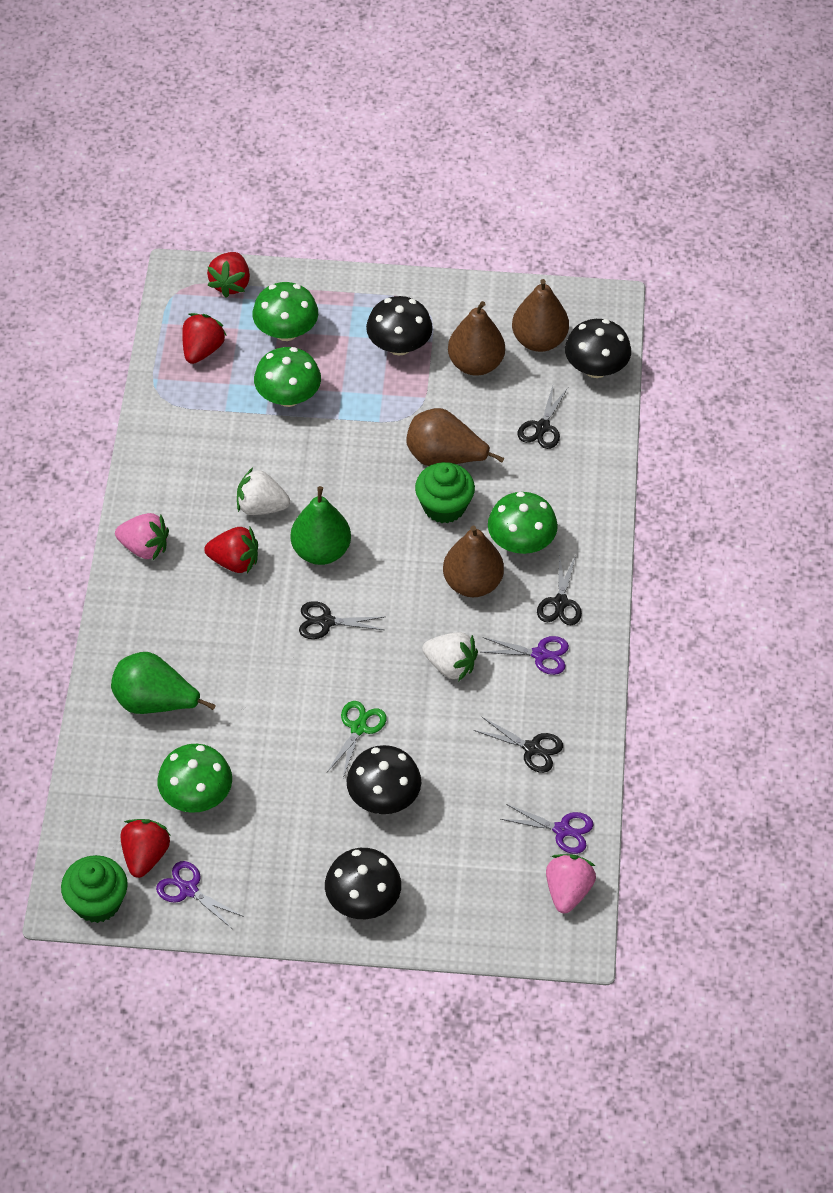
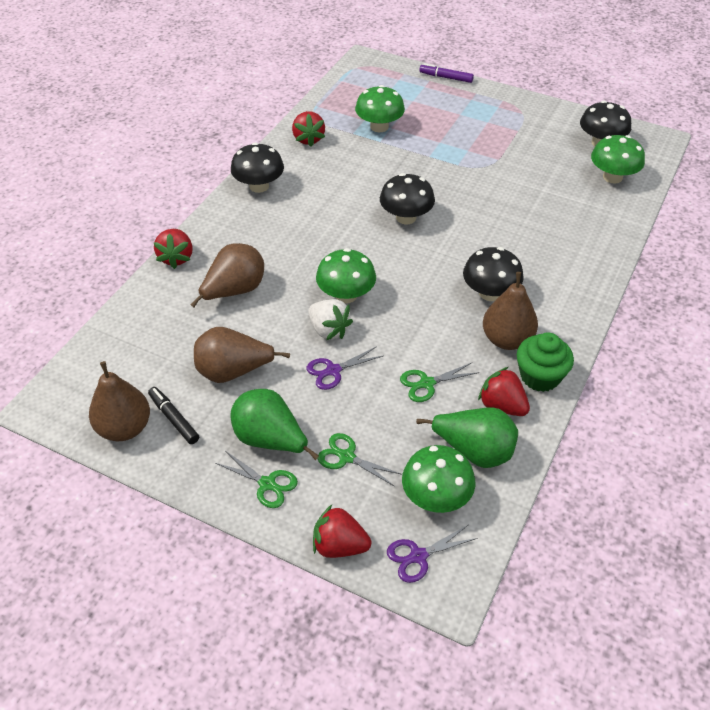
black marker: 0 -> 1
black scissors: 4 -> 0
green cupcake: 2 -> 1
green scissors: 1 -> 3
pink strawberry: 2 -> 0
purple marker: 0 -> 1
purple scissors: 3 -> 2
white strawberry: 2 -> 1

